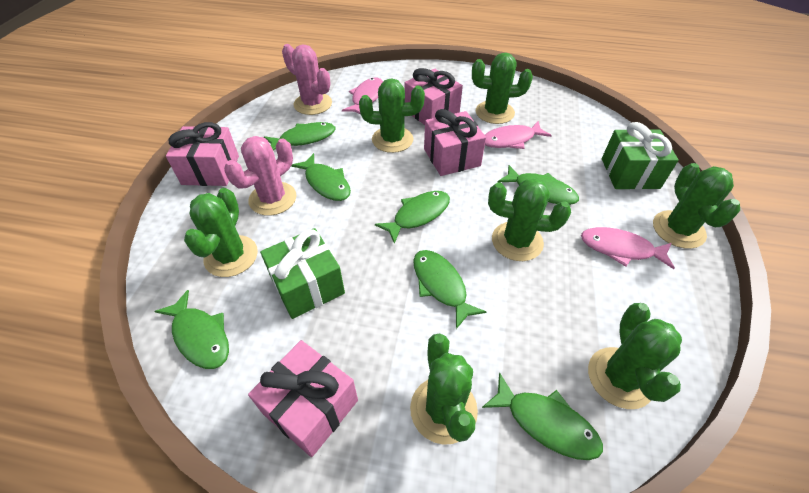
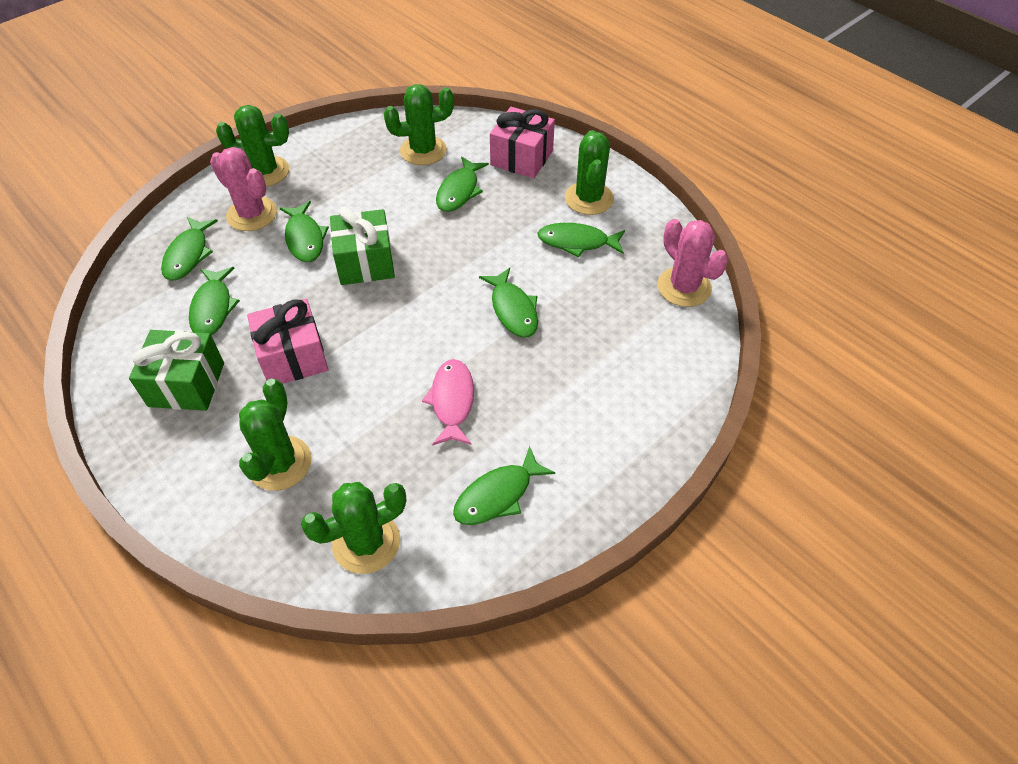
green cactus: 7 -> 5
pink fish: 3 -> 1
pink gift: 4 -> 2

